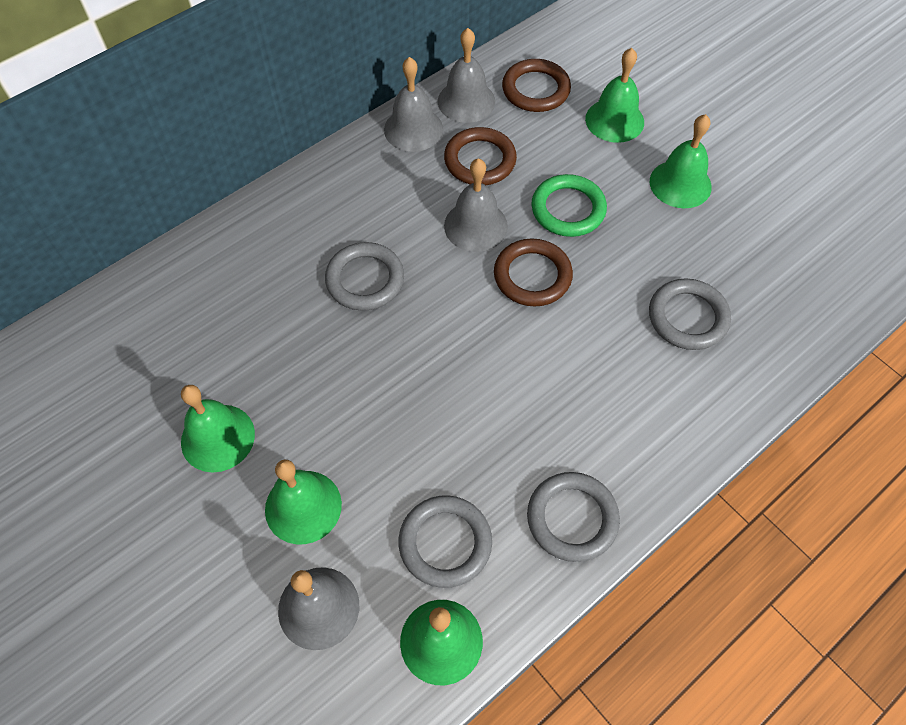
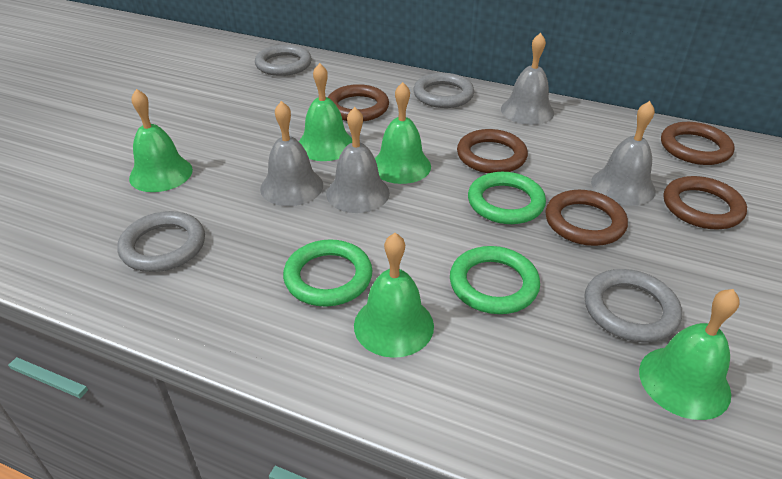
brown ring: 3 -> 5
green ring: 1 -> 3

